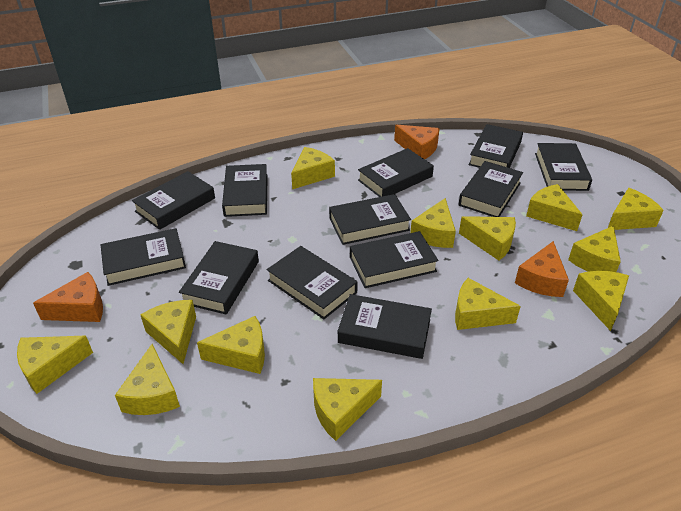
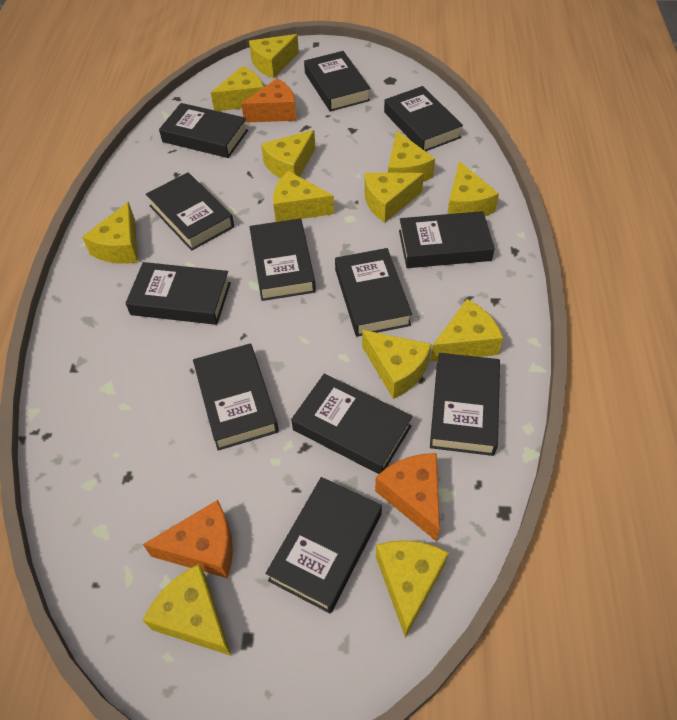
yellow cheese: 13 -> 12

